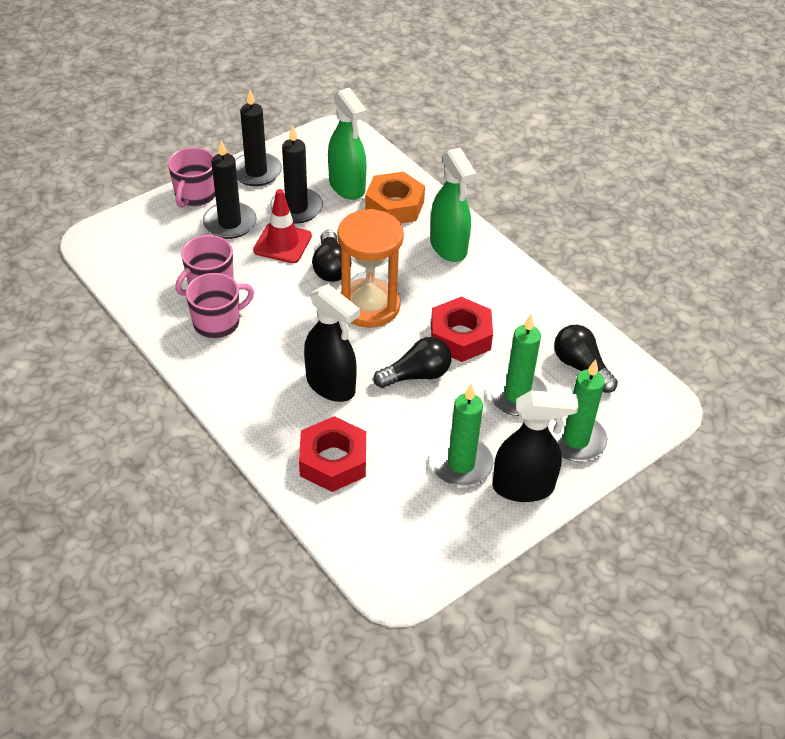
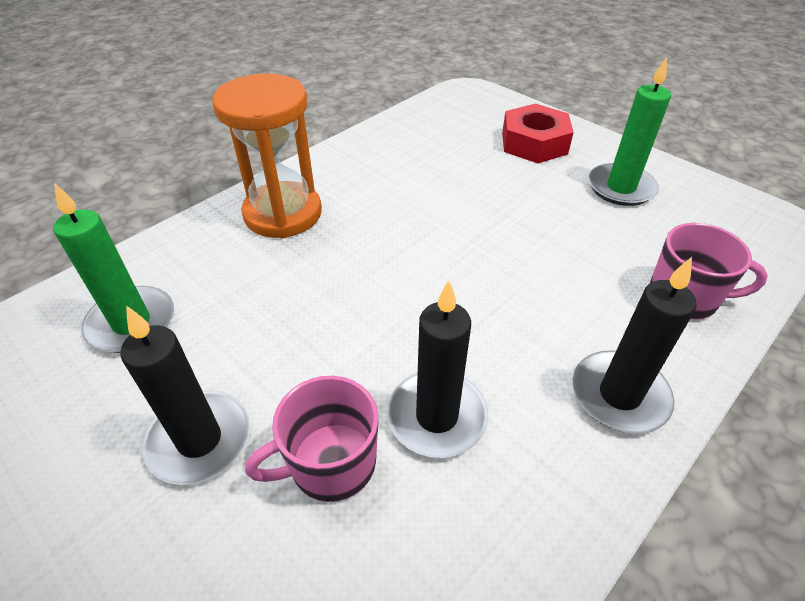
black light bulb: 3 -> 0
black spray bottle: 2 -> 0
green candle: 3 -> 2
green spray bottle: 2 -> 0
orange nut: 1 -> 0
pink mug: 3 -> 2
red nut: 2 -> 1
red traffic cone: 1 -> 0

